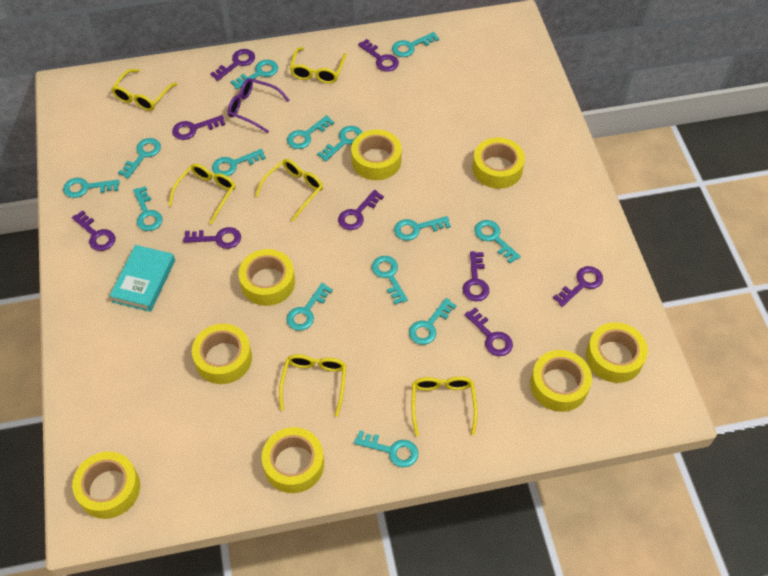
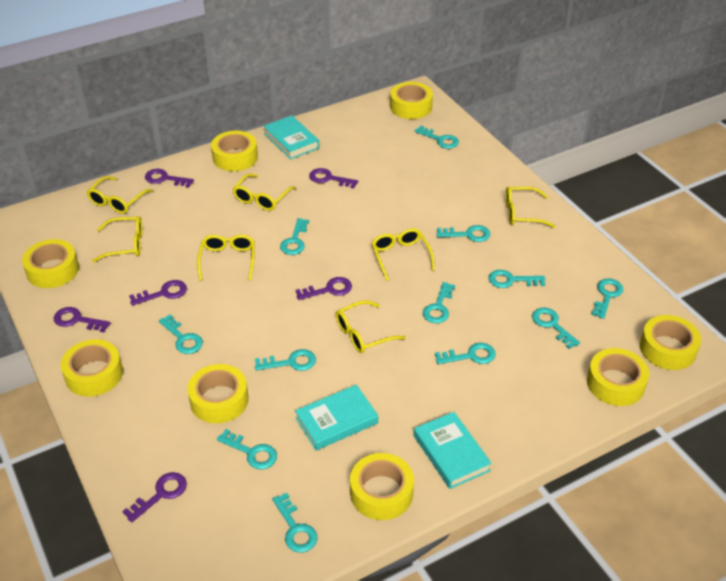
purple glasses: 1 -> 0
purple key: 9 -> 6
turquoise book: 1 -> 3
turquoise key: 14 -> 12
yellow glasses: 6 -> 7

